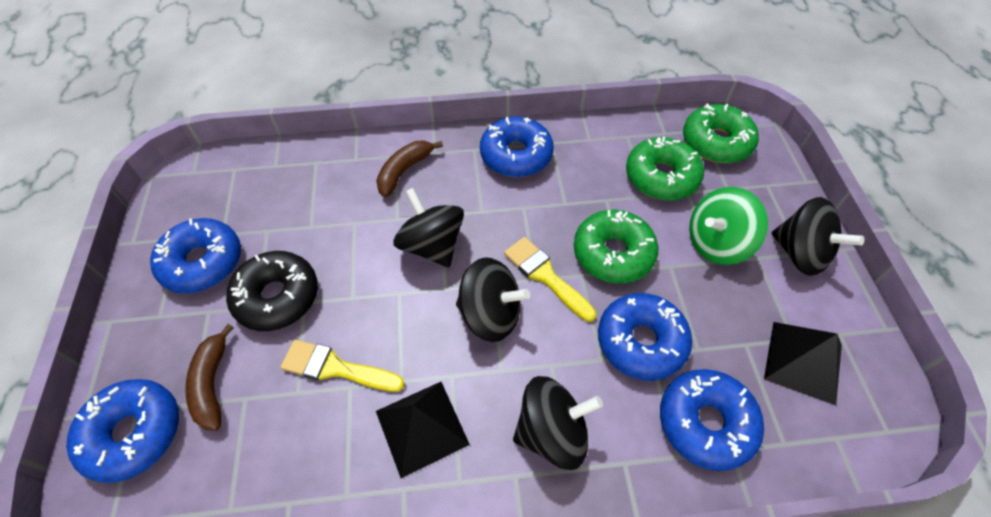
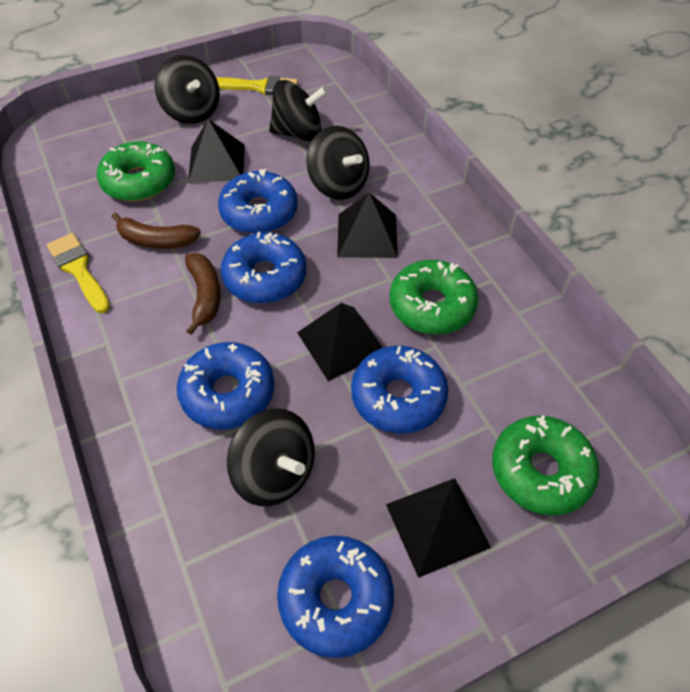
black donut: 1 -> 0
black pyramid: 2 -> 4
green spinning top: 1 -> 0

